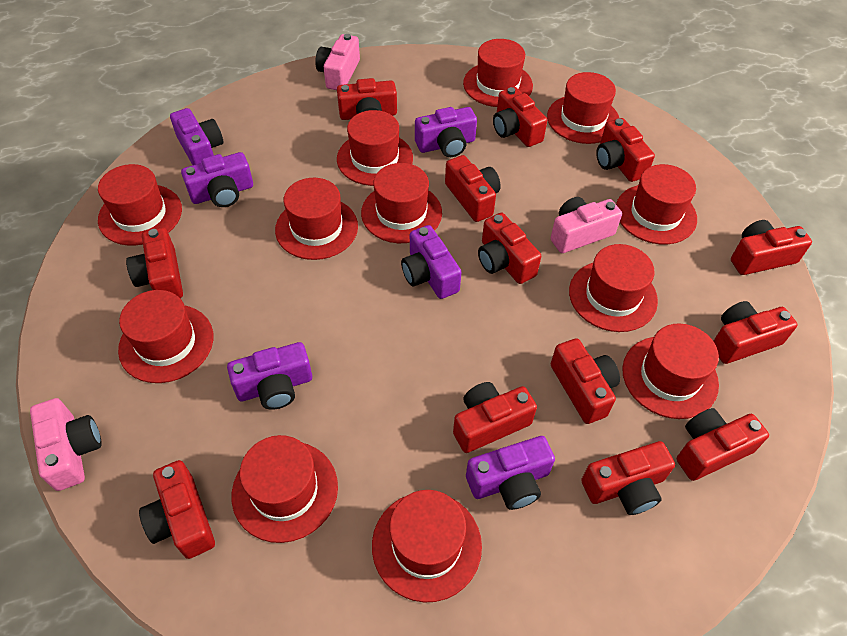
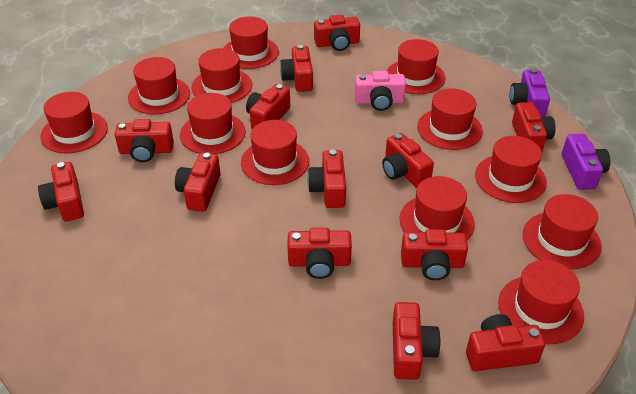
pink camera: 3 -> 1
purple camera: 6 -> 2

